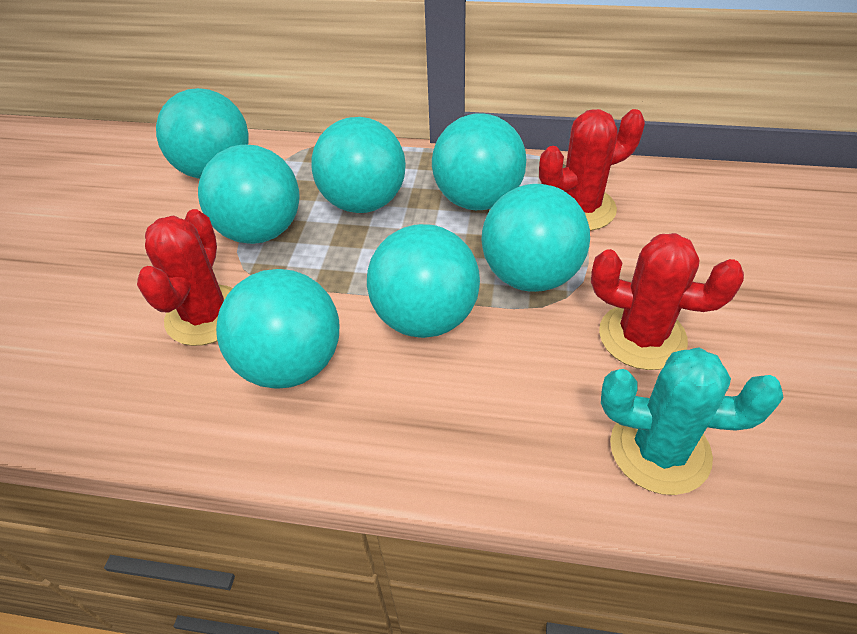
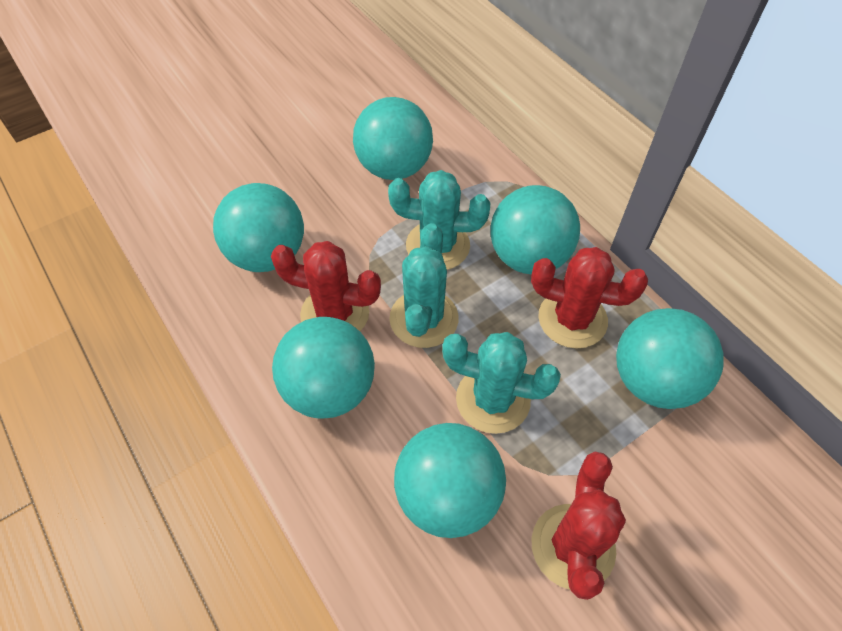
turquoise ball: 7 -> 6
turquoise cactus: 1 -> 3

